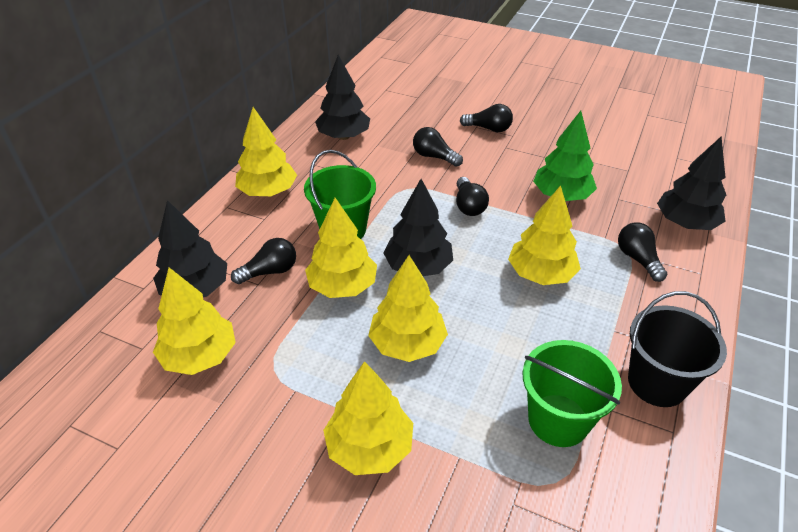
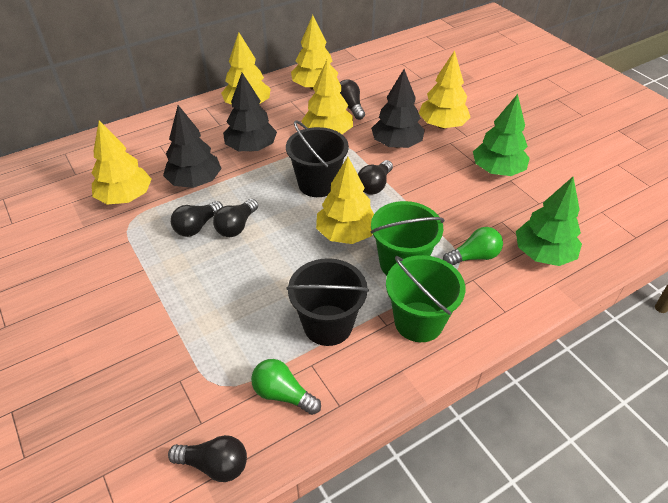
black bucket: 1 -> 2
black tree: 4 -> 3
green light bulb: 0 -> 2
green tree: 1 -> 2

